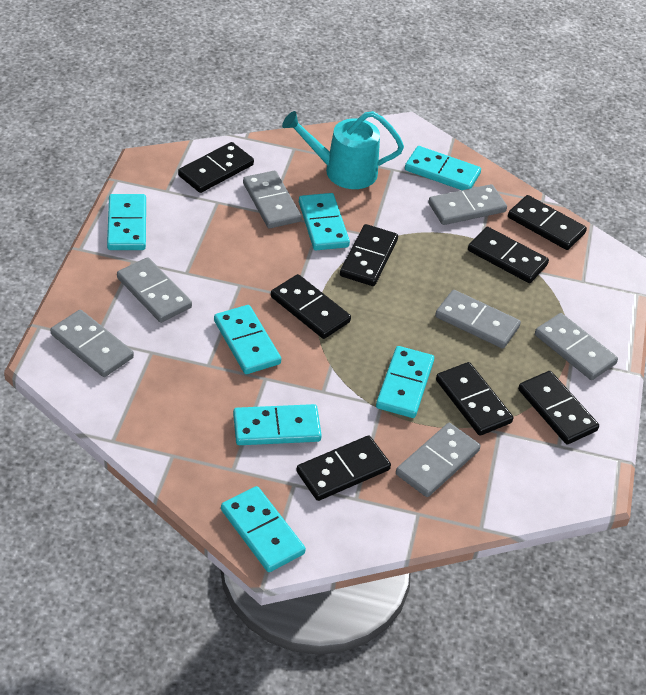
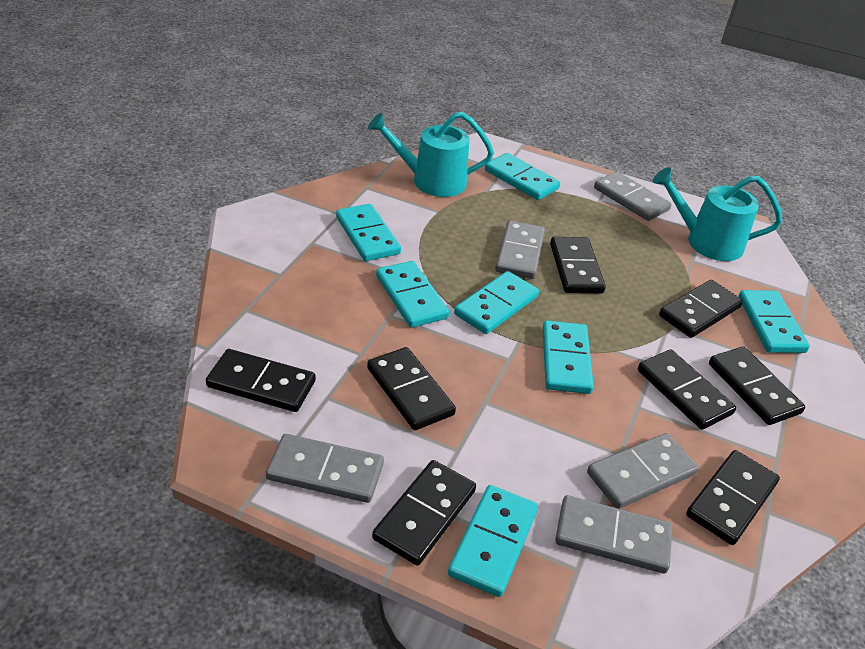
grey domino: 7 -> 5
turquoise watering can: 1 -> 2

